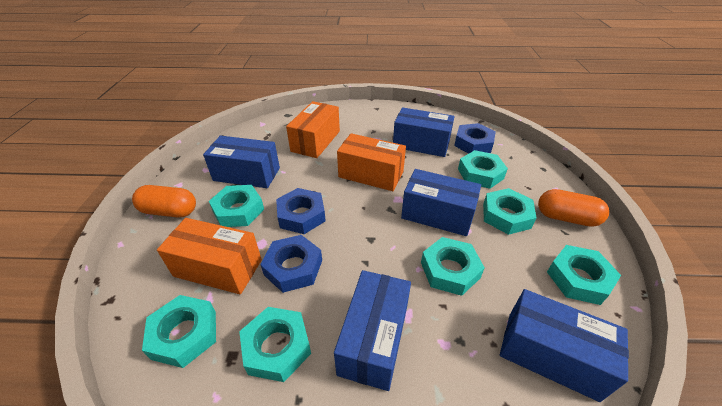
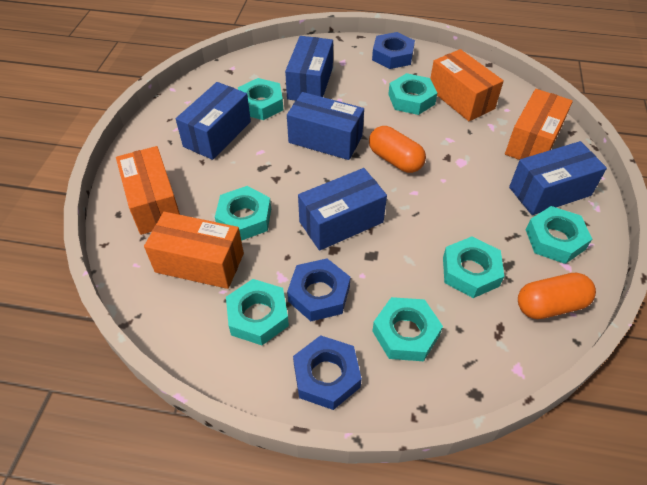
orange box: 3 -> 4

